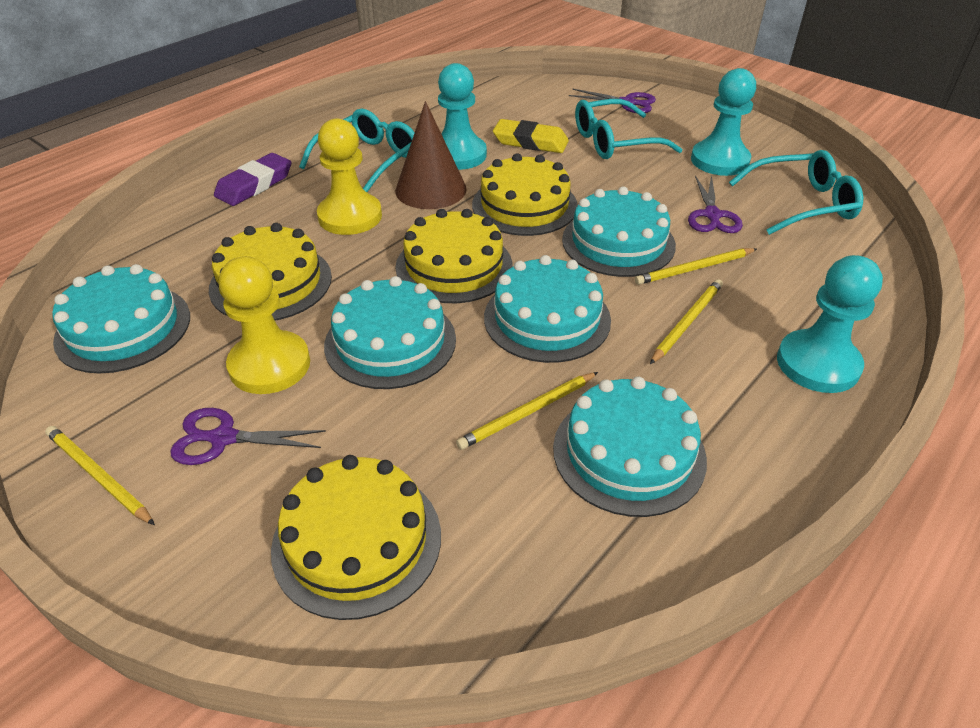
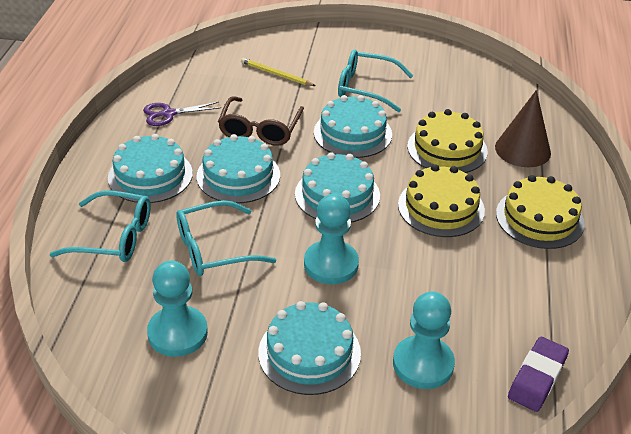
brown glasses: 0 -> 1
purple scissors: 3 -> 1
yellow cake: 4 -> 3
yellow eraser: 1 -> 0
yellow pawn: 2 -> 0
yellow pencil: 4 -> 1

